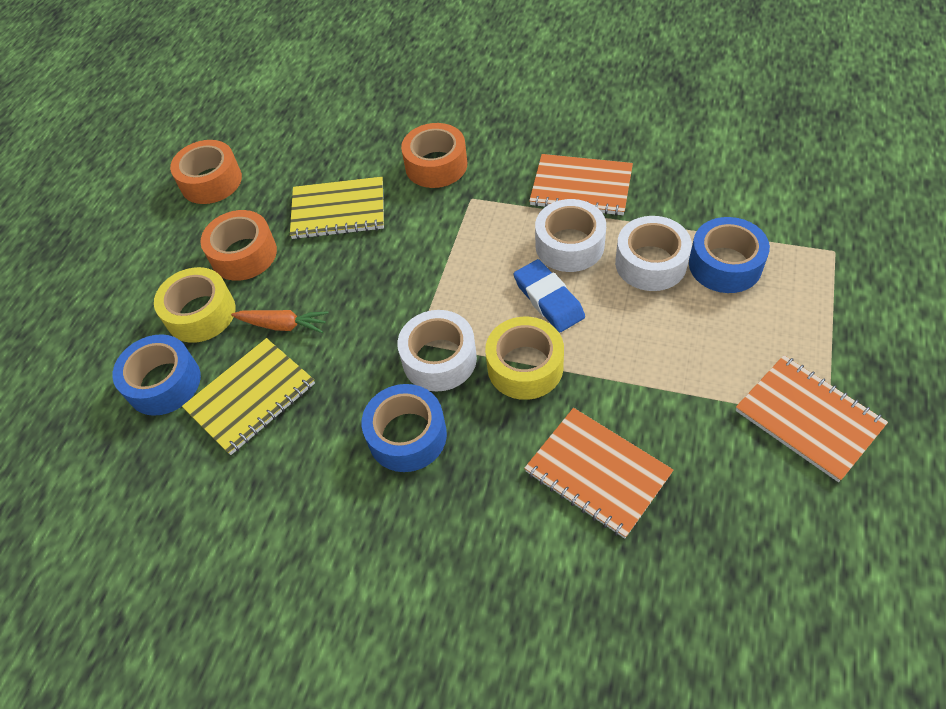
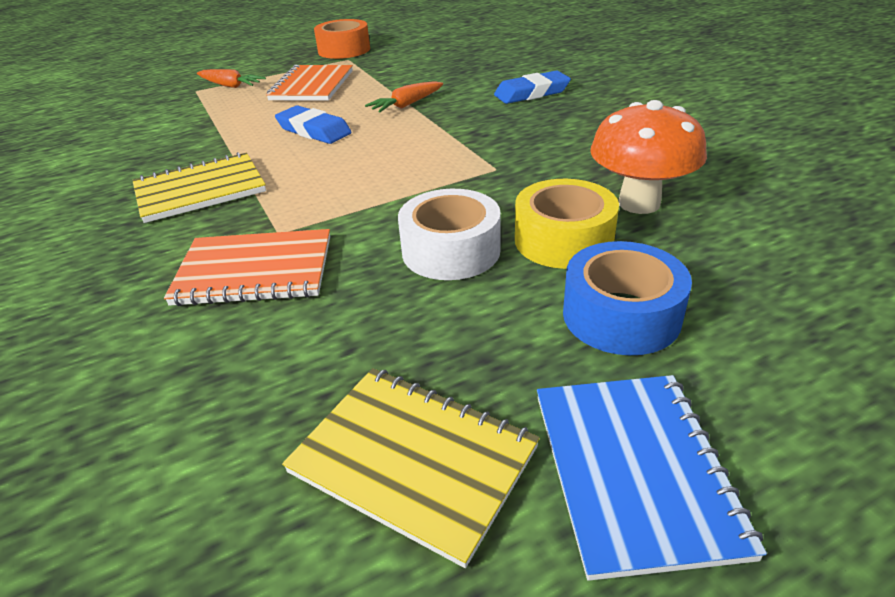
blue eraser: 1 -> 2
blue notebook: 0 -> 1
blue tape: 3 -> 1
orange carrot: 1 -> 2
orange mushroom: 0 -> 1
orange notebook: 3 -> 2
orange tape: 3 -> 1
white tape: 3 -> 1
yellow tape: 2 -> 1

